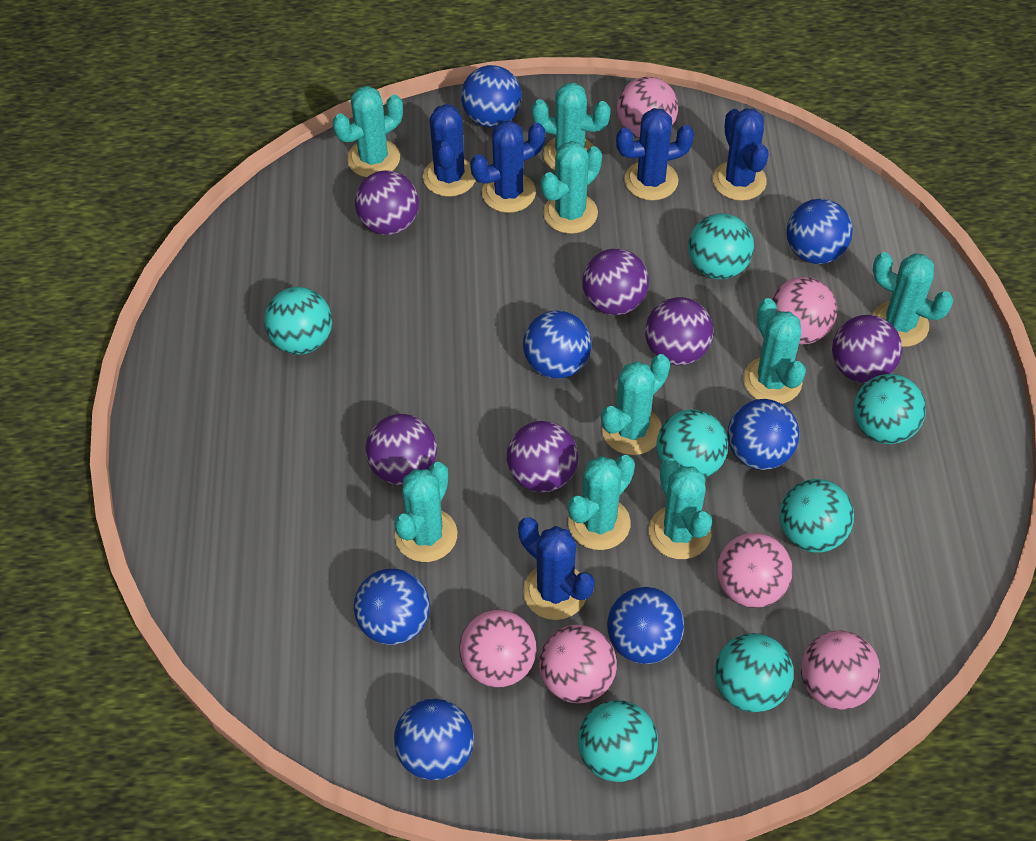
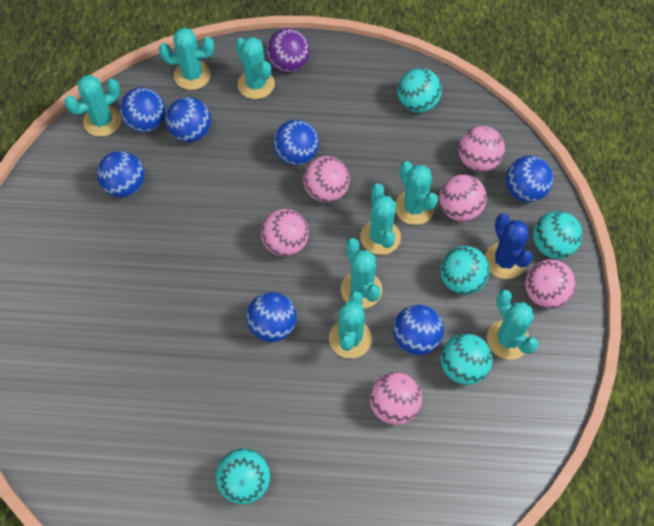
blue cactus: 5 -> 1
purple ball: 6 -> 1
turquoise ball: 7 -> 5
turquoise cactus: 9 -> 8

